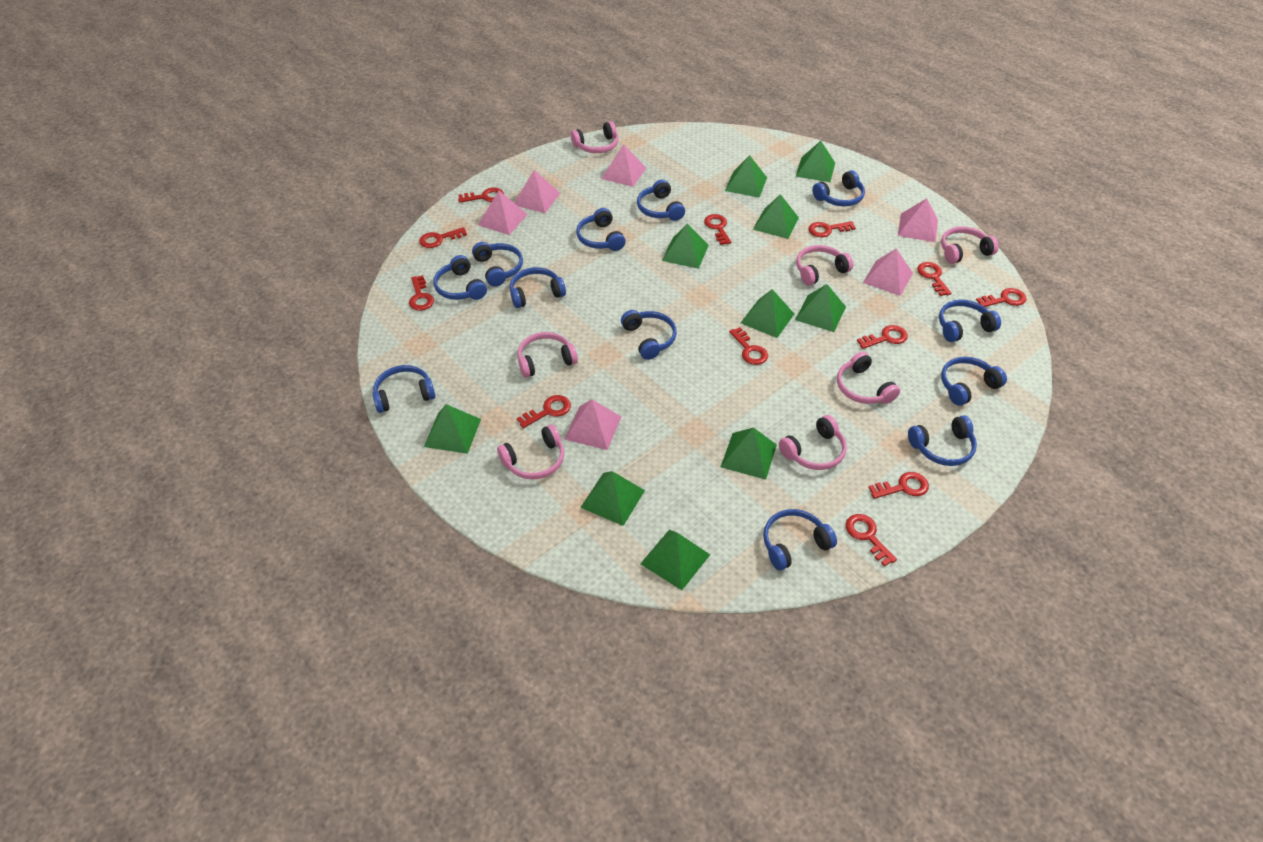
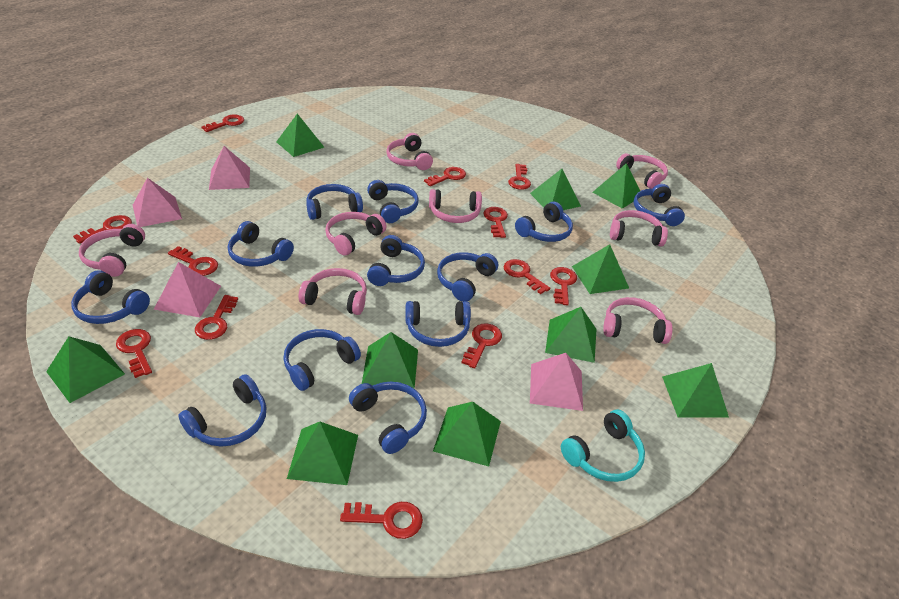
pink headphones: 7 -> 8
pink pyramid: 6 -> 4
turquoise headphones: 0 -> 1

